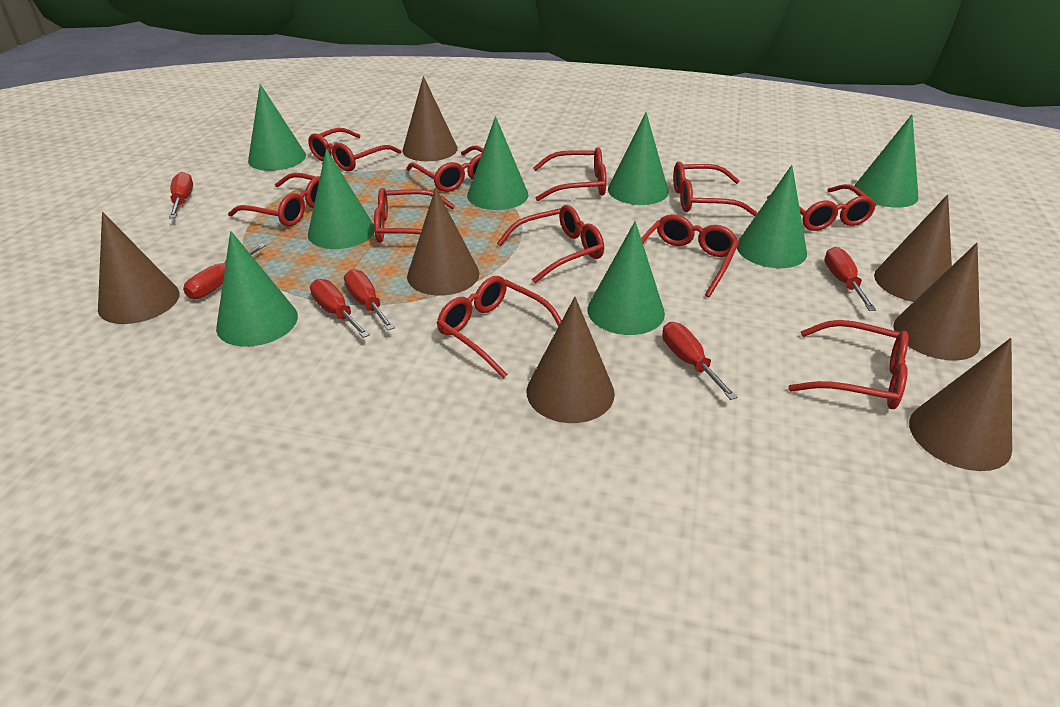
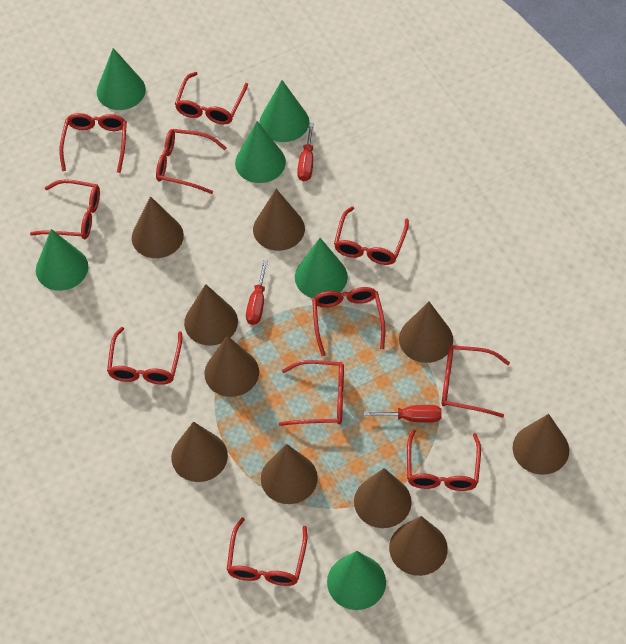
brown cone: 7 -> 10
green cone: 8 -> 6
red screwdriver: 6 -> 3

